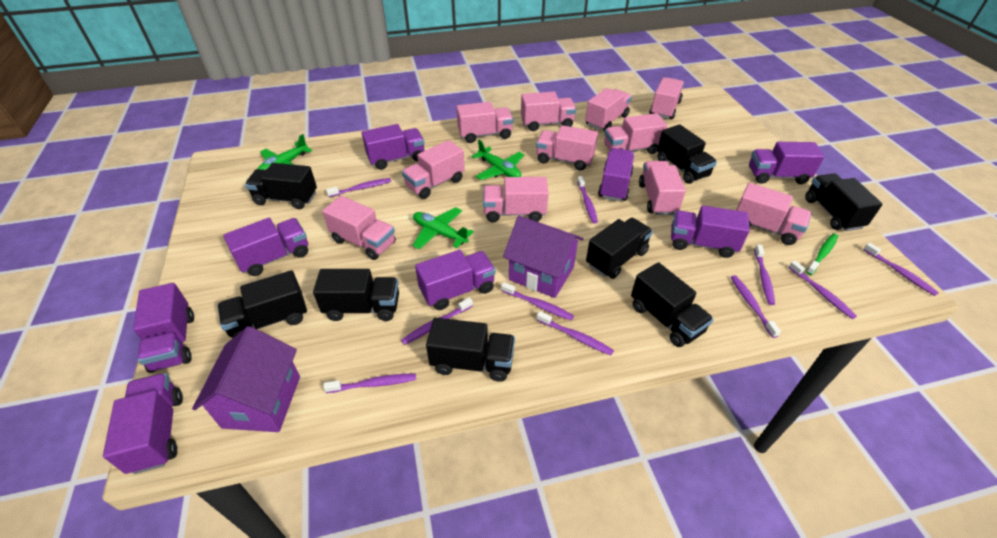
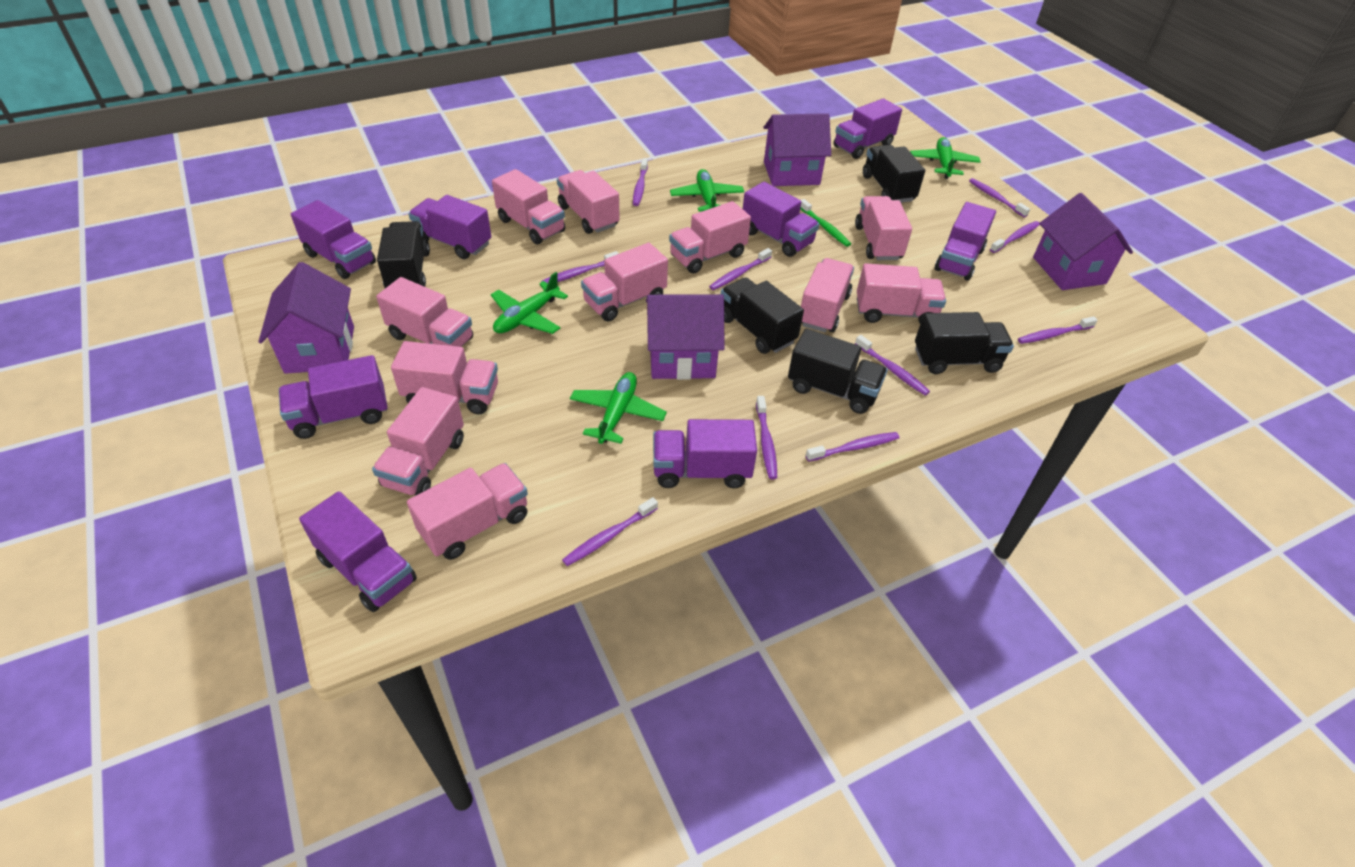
black truck: 8 -> 5
green plane: 3 -> 4
purple house: 2 -> 4

